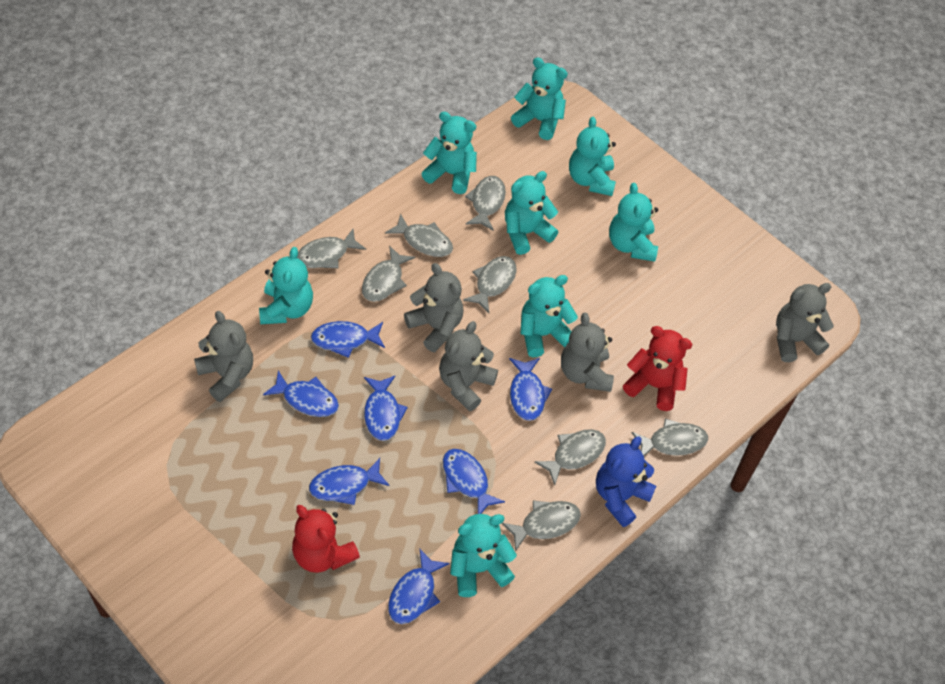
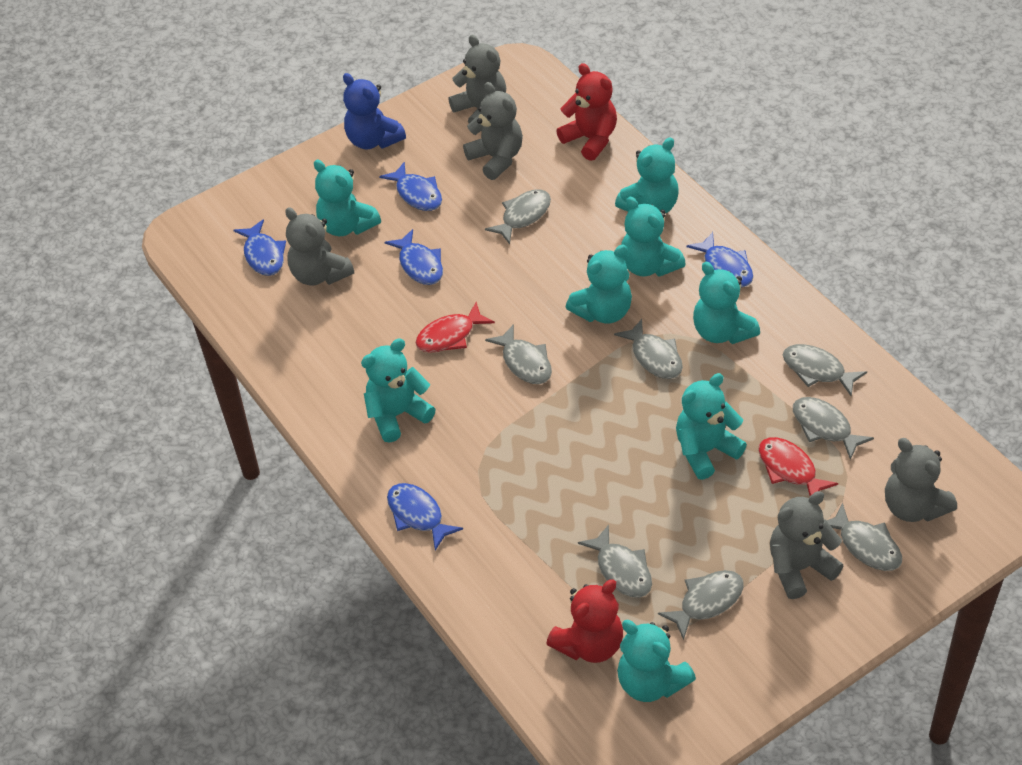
blue fish: 7 -> 5
red fish: 0 -> 2

